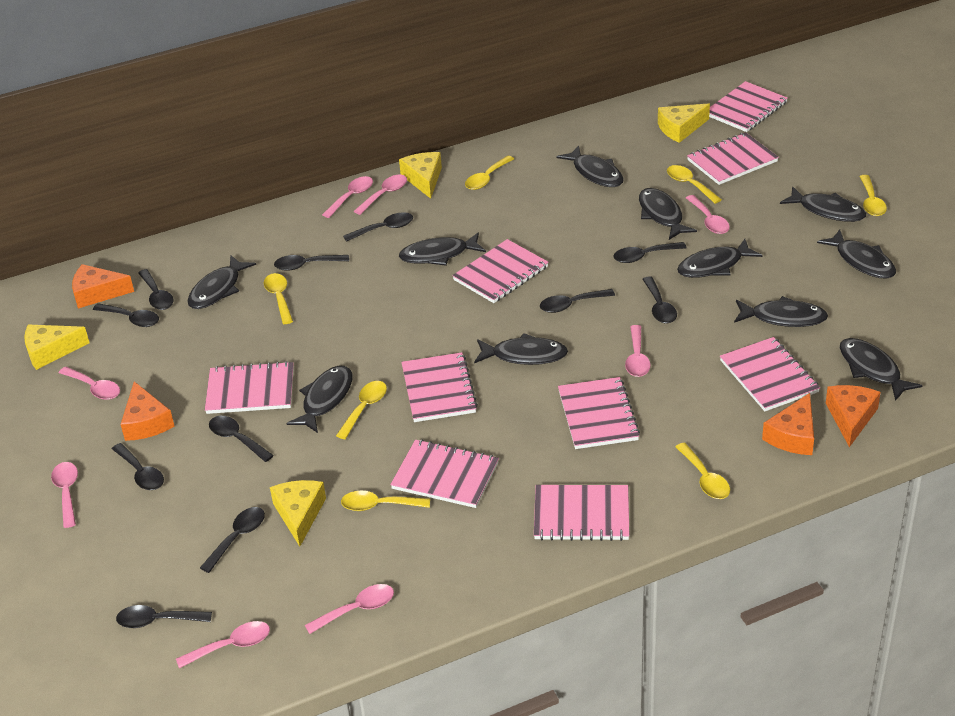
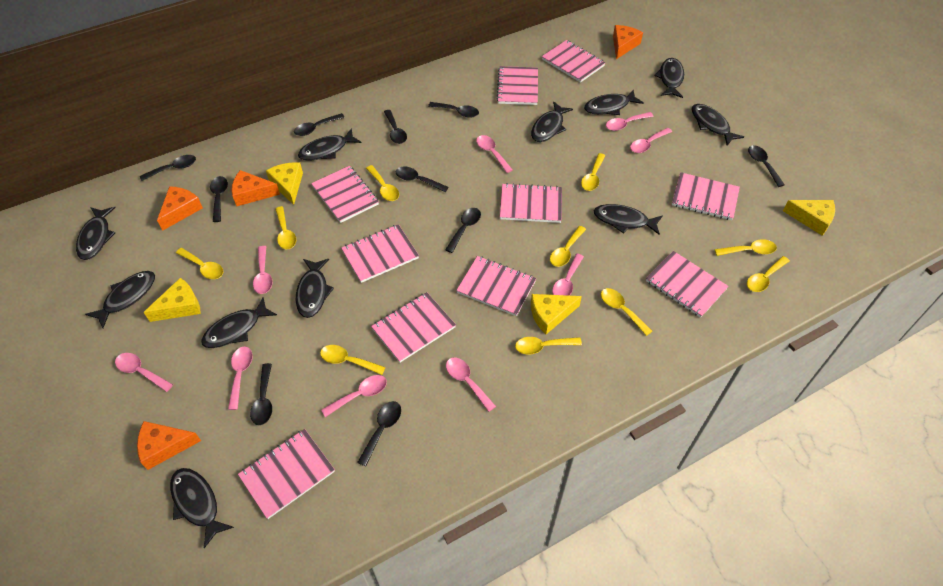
black spoon: 11 -> 10
pink notebook: 9 -> 10
pink spoon: 8 -> 9
yellow spoon: 7 -> 10

